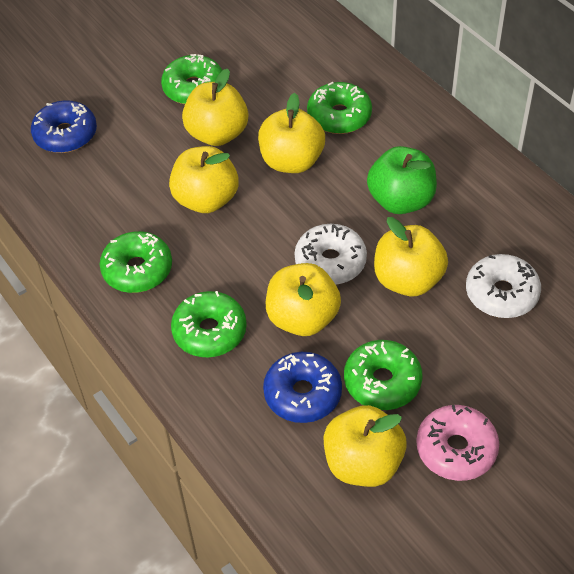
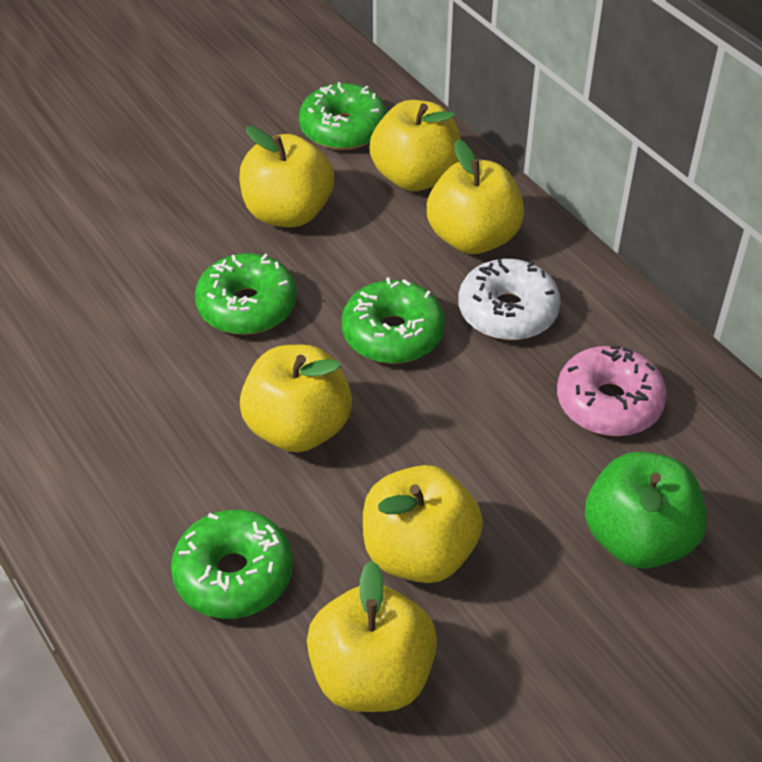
blue donut: 2 -> 0
green donut: 5 -> 4
white donut: 2 -> 1

